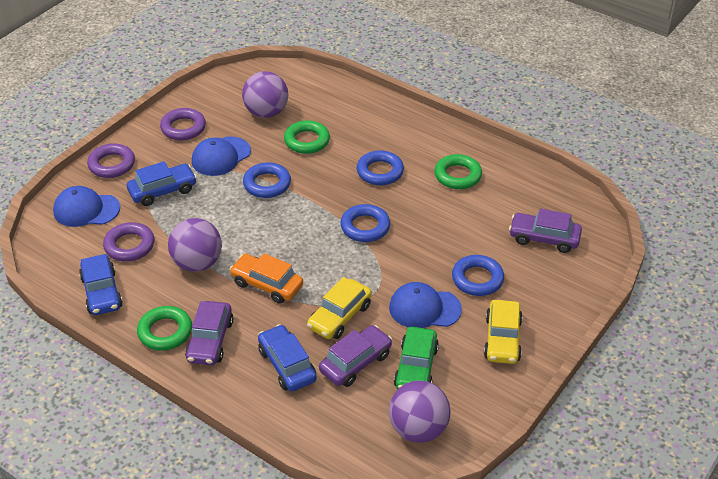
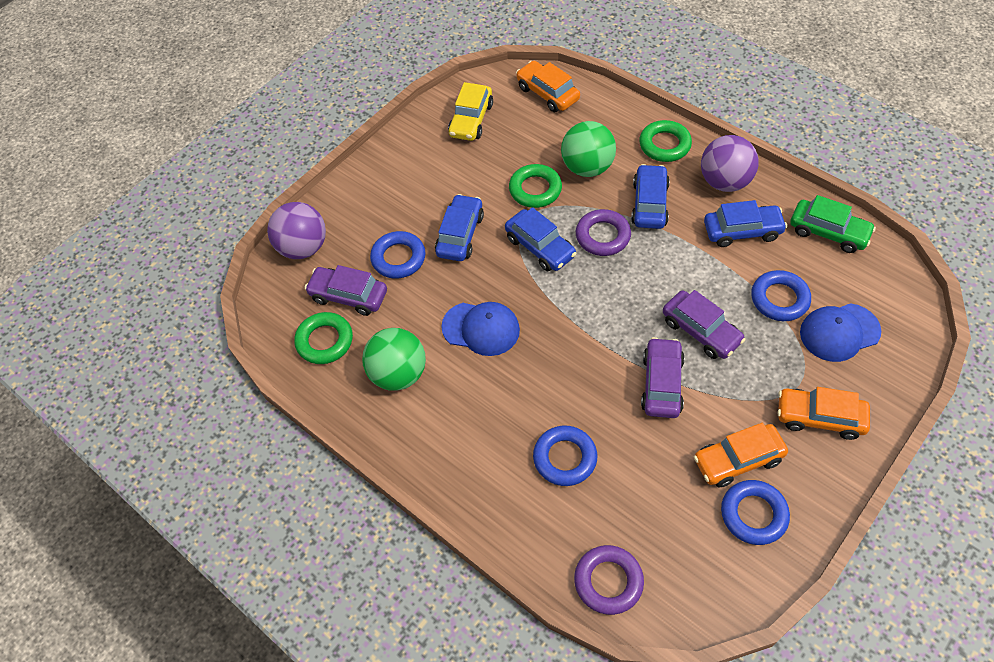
blue cap: 3 -> 2
blue car: 3 -> 4
green ball: 0 -> 2
orange car: 1 -> 3
purple ball: 3 -> 2
purple ring: 3 -> 2
yellow car: 2 -> 1

